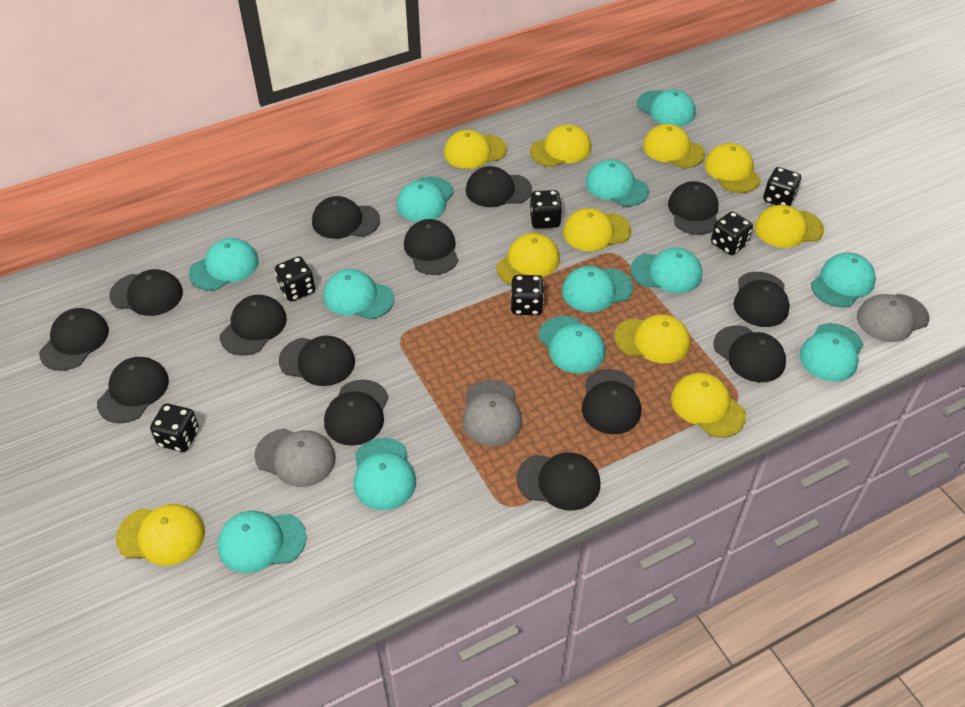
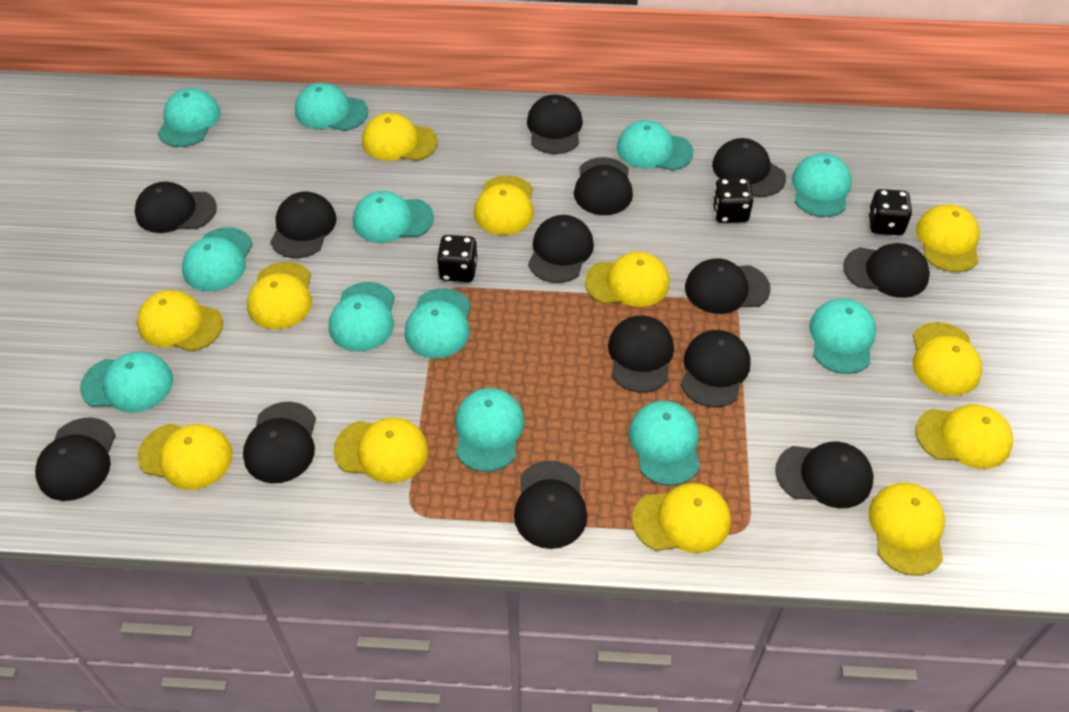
black dice: 6 -> 3
grey cap: 3 -> 0
yellow cap: 10 -> 12

